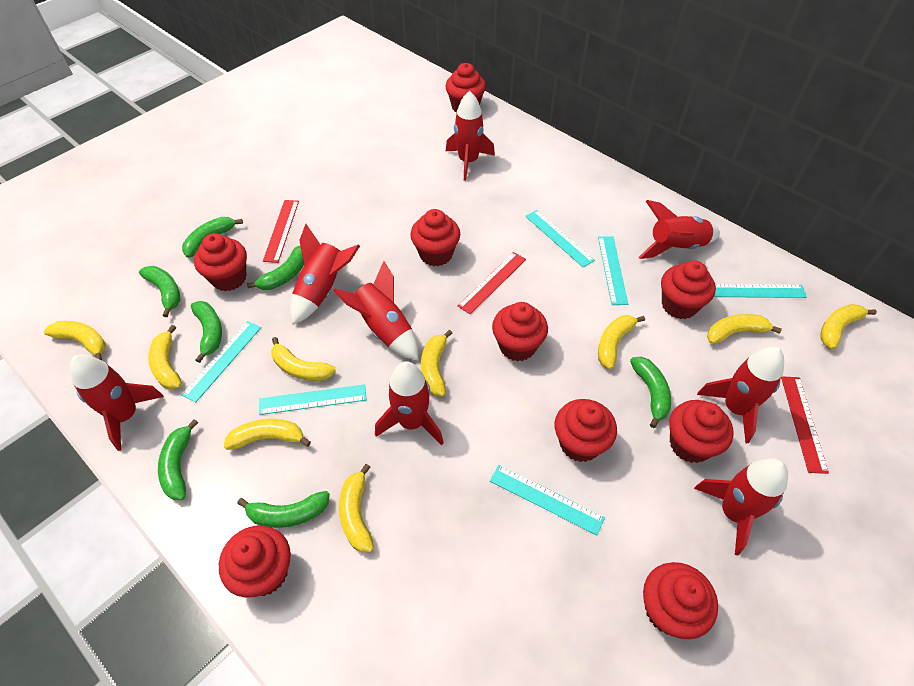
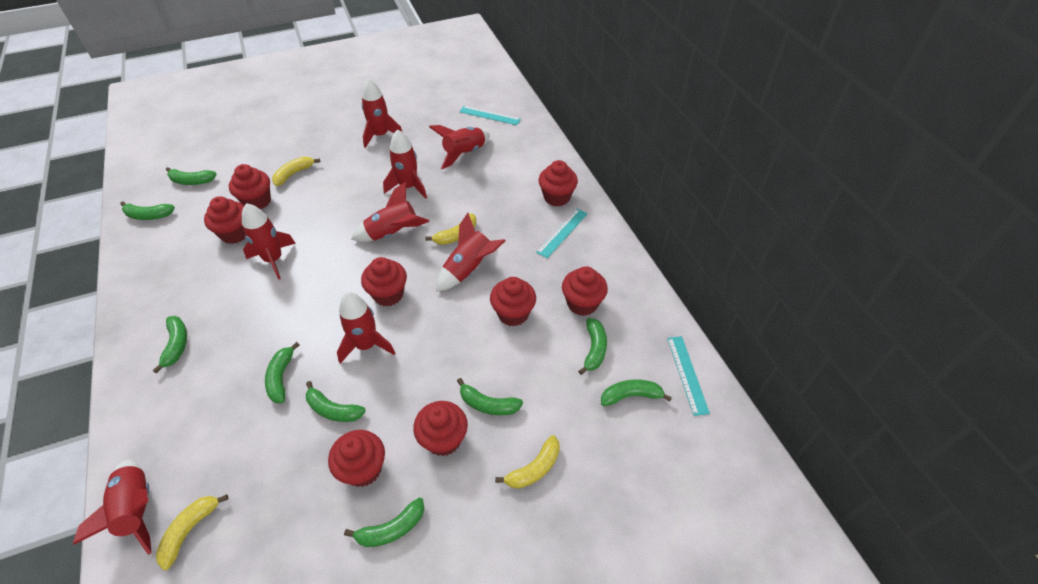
green banana: 7 -> 9
red cupcake: 9 -> 8
red ruler: 3 -> 0
turquoise ruler: 6 -> 3
yellow banana: 9 -> 4

